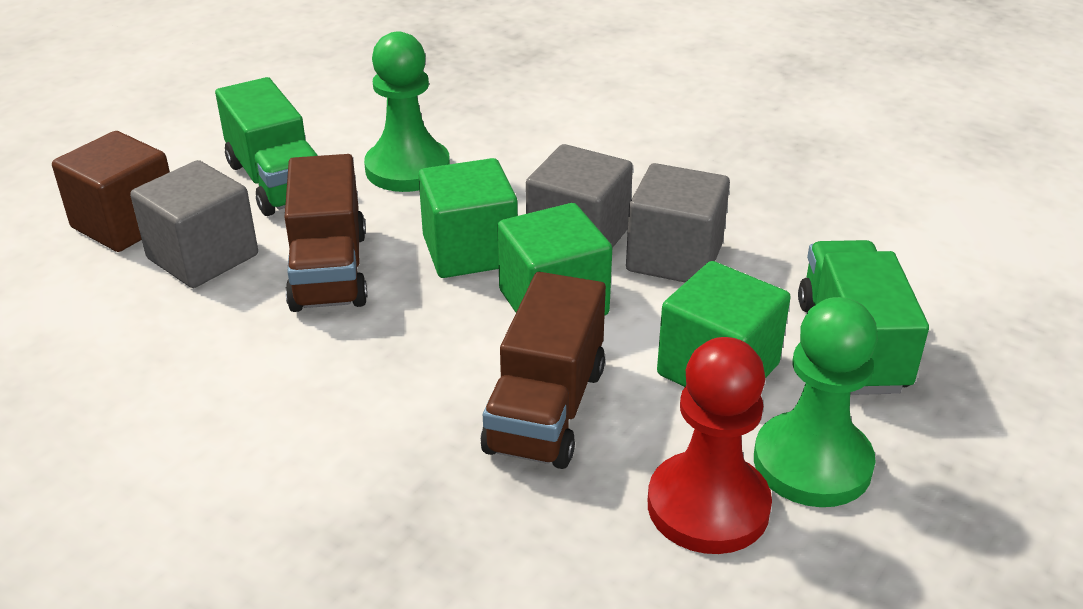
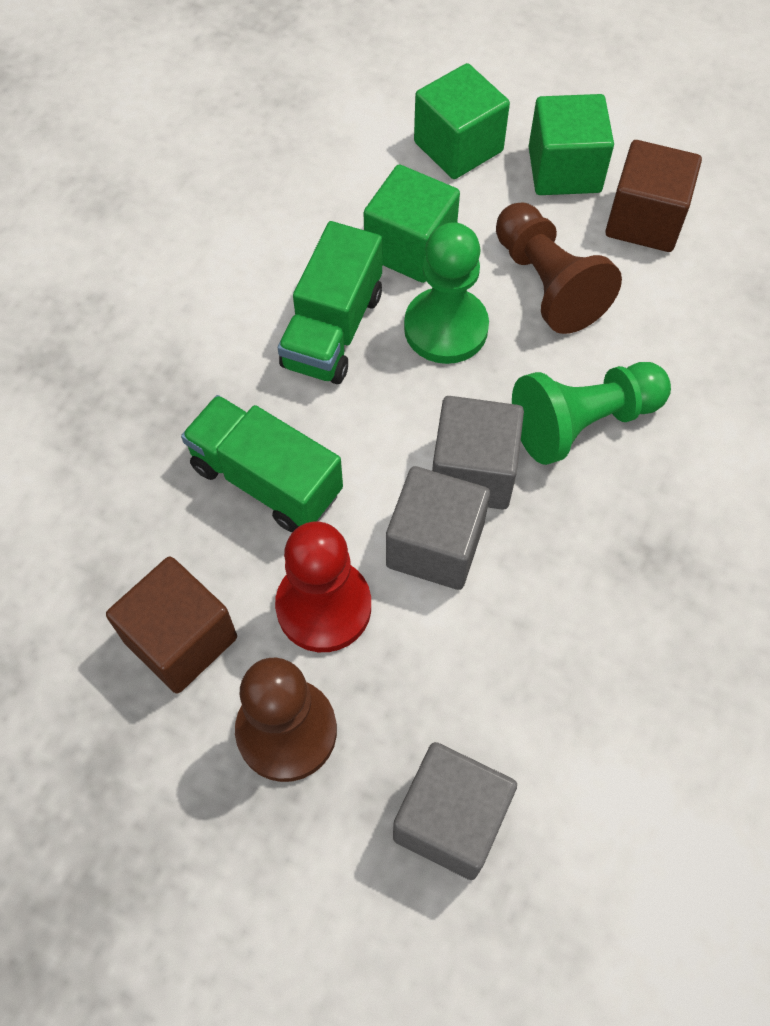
brown cube: 1 -> 2
brown pawn: 0 -> 2
brown truck: 2 -> 0

